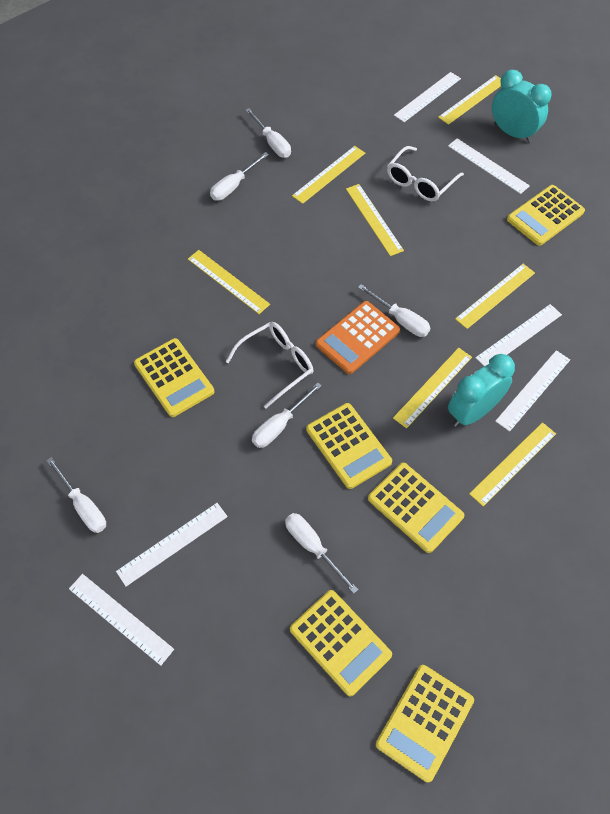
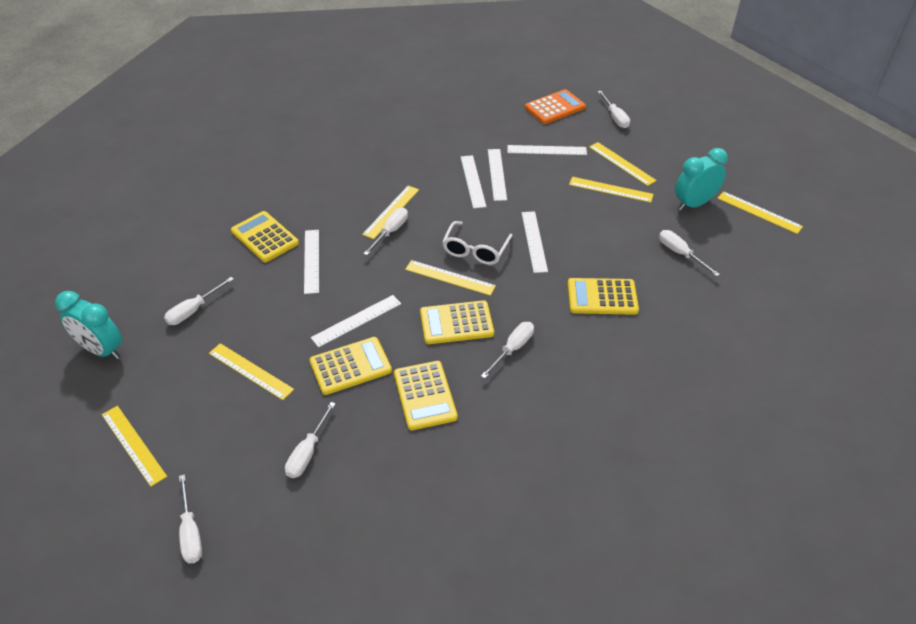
white glasses: 2 -> 1
white screwdriver: 6 -> 7
yellow calculator: 6 -> 5

